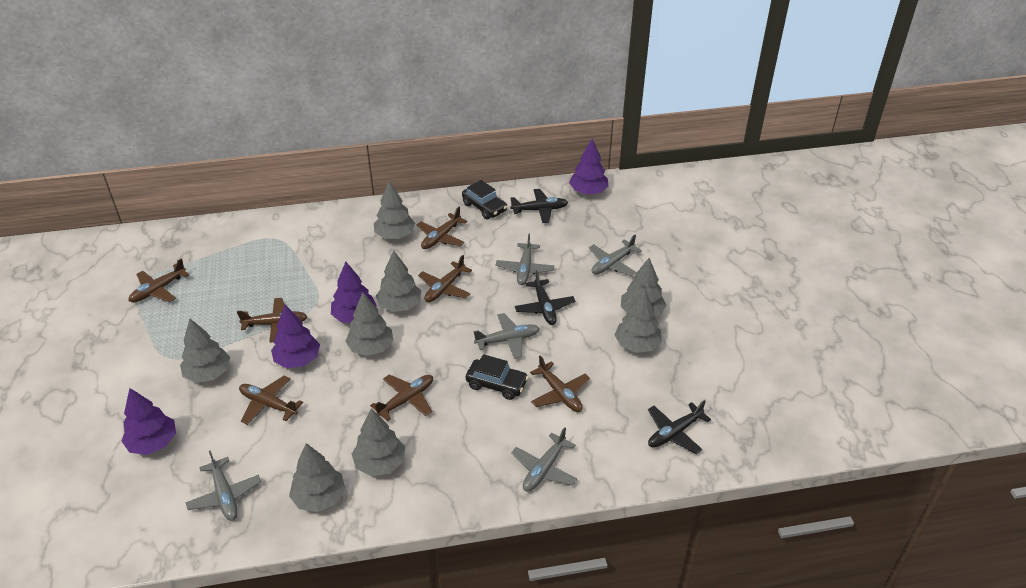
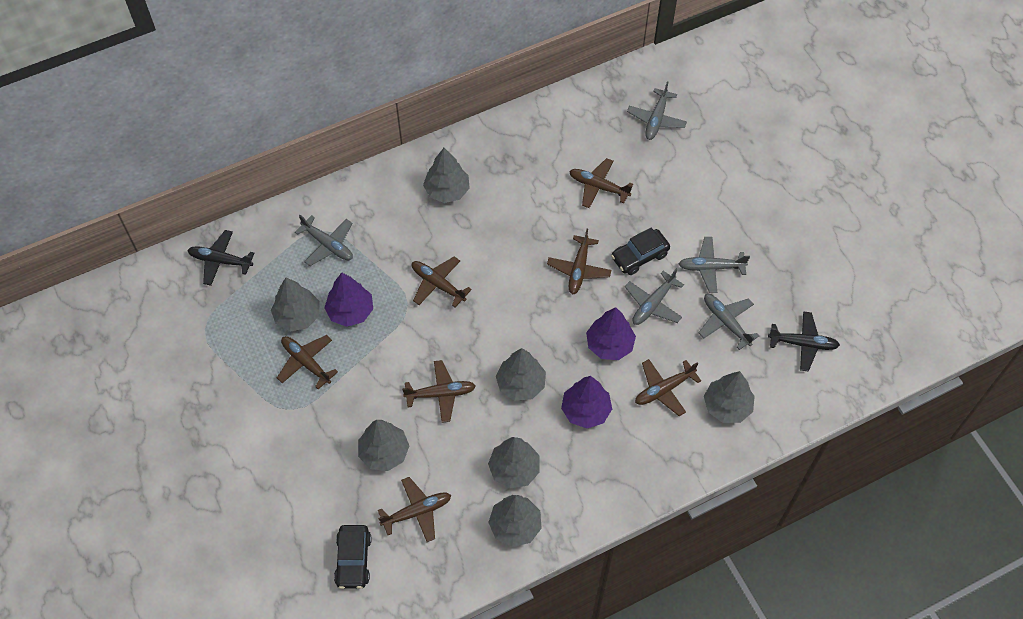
black plane: 3 -> 2
grey tree: 8 -> 7
purple tree: 4 -> 3

